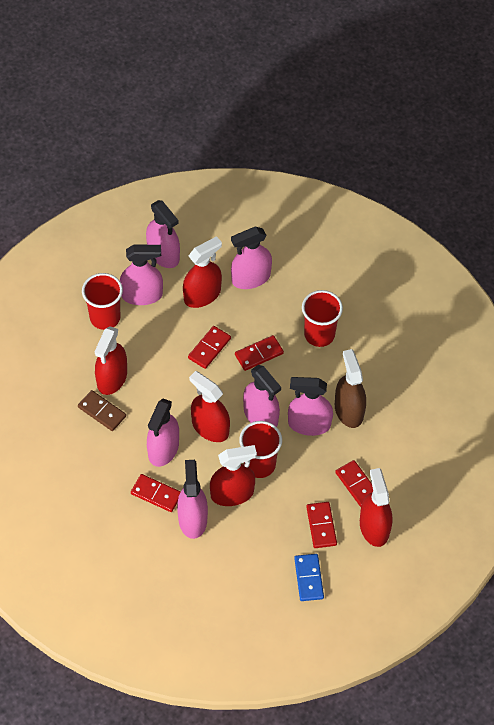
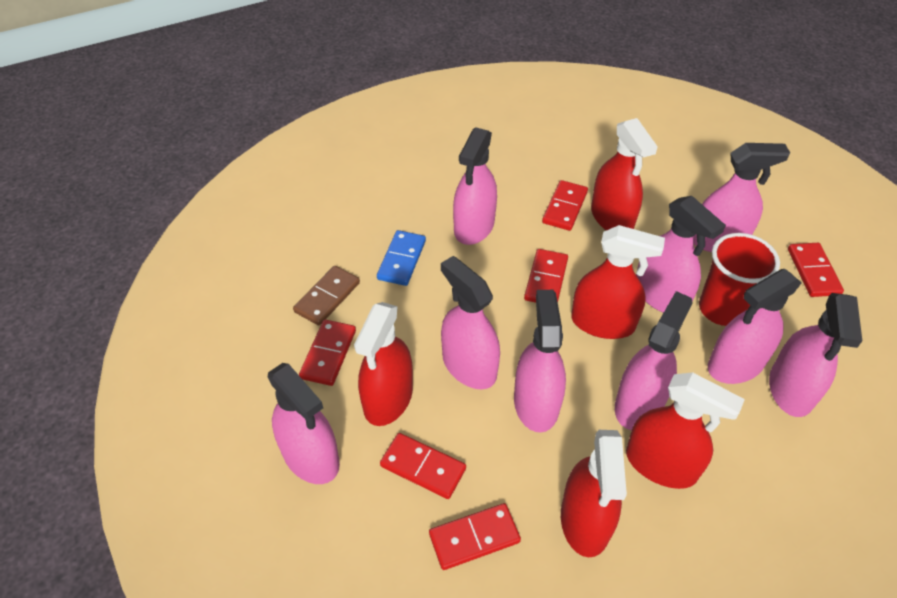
brown spray bottle: 1 -> 0
pink spray bottle: 7 -> 9
red cup: 3 -> 1
red domino: 5 -> 6

